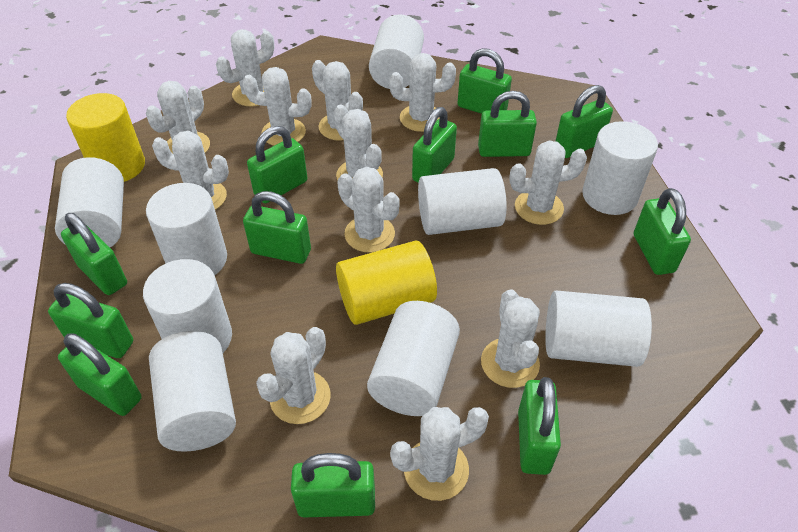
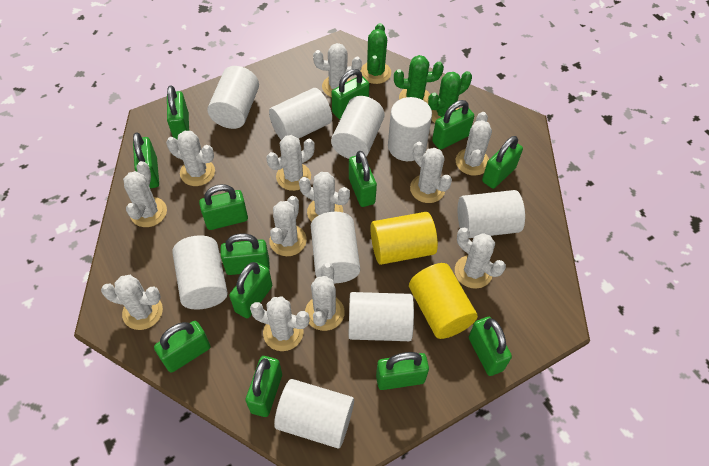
green cactus: 0 -> 3
green padlock: 12 -> 13

